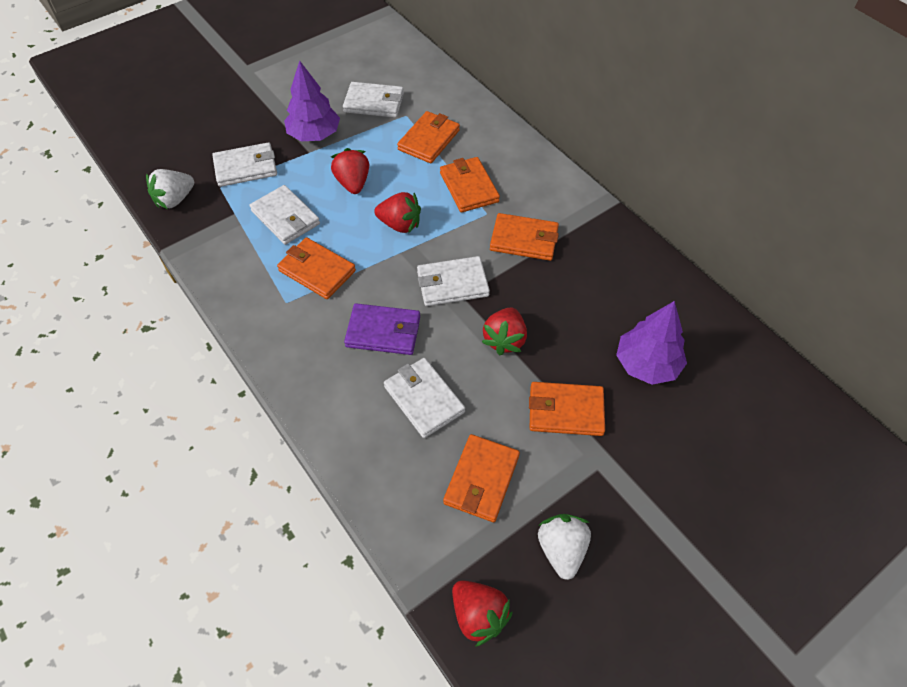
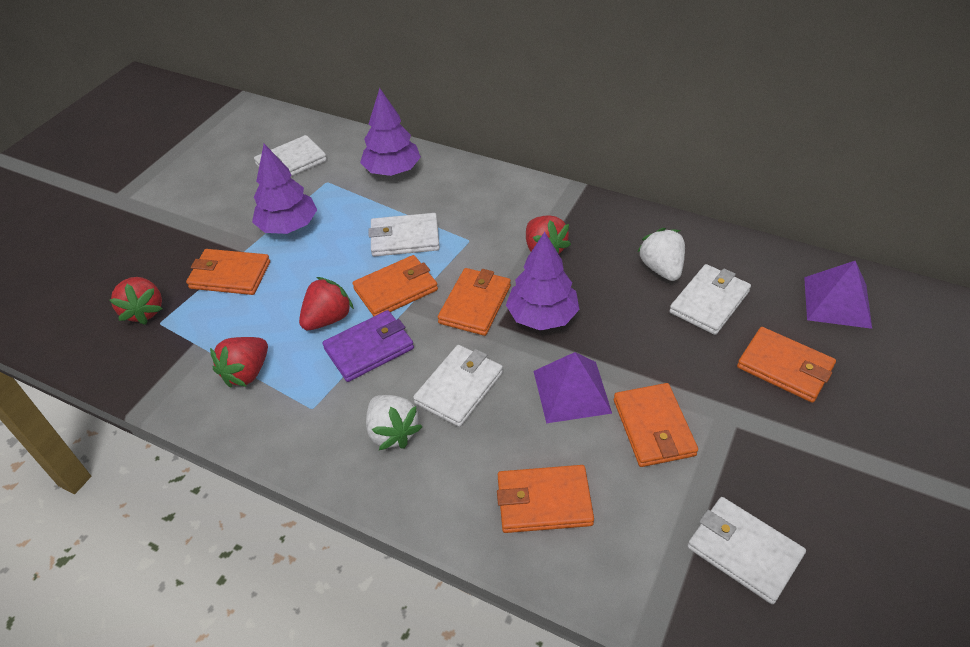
purple pyramid: 0 -> 2
purple tree: 2 -> 3

